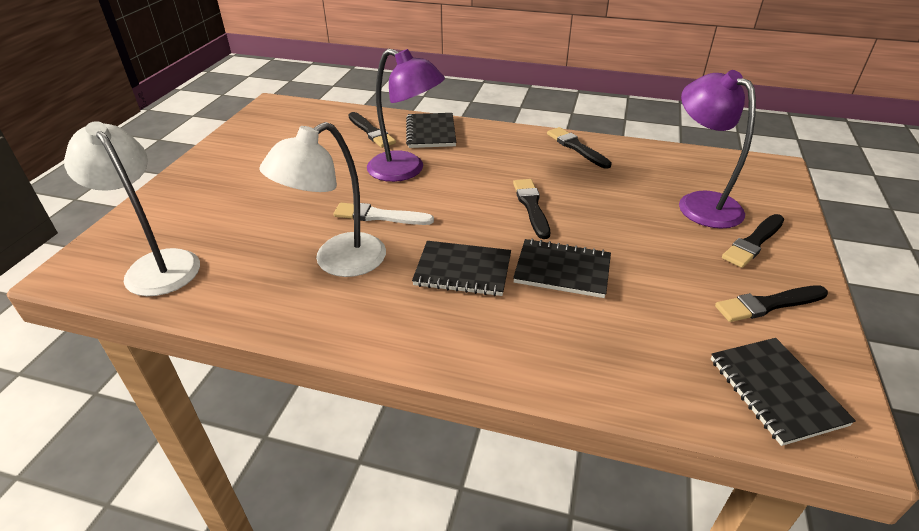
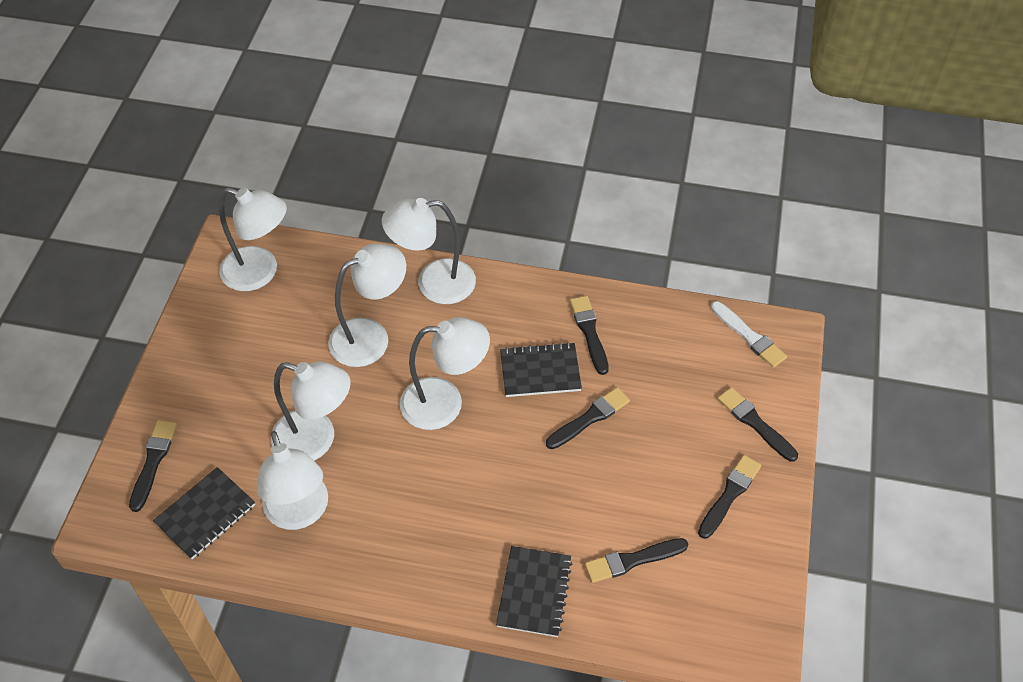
black brush: 5 -> 6
black notebook: 4 -> 3
purple lamp: 2 -> 0
white lamp: 2 -> 6

